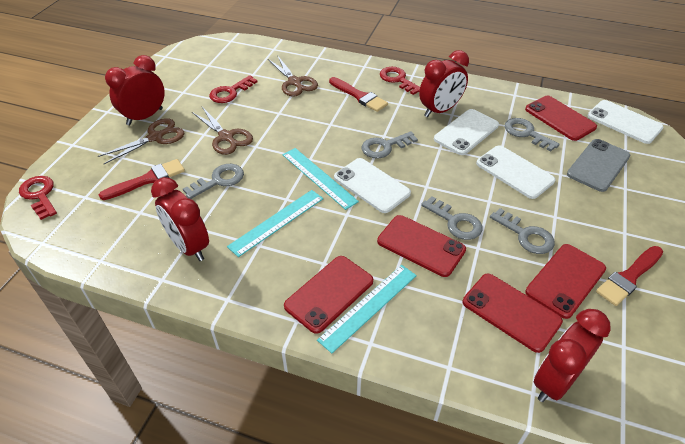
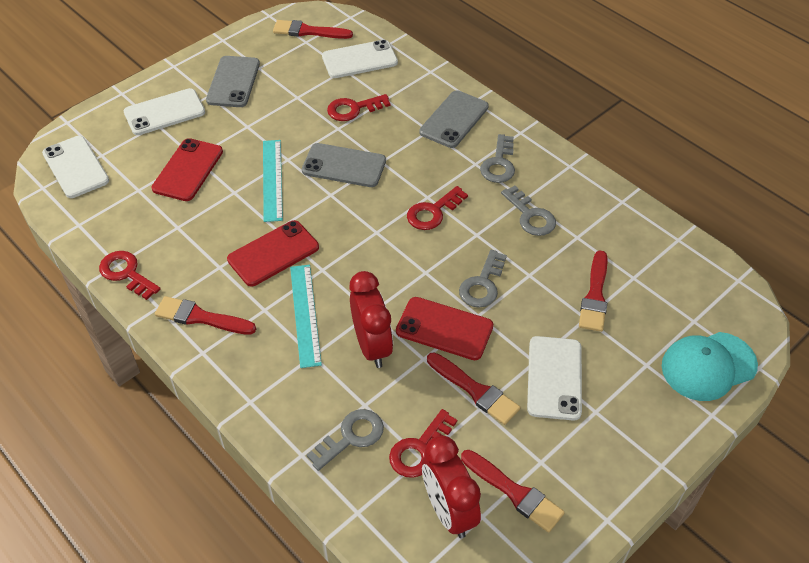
brown scissors: 3 -> 0
grey key: 5 -> 4
grey phone: 1 -> 3
red brush: 3 -> 5
red clock: 4 -> 2
red key: 3 -> 4
red phone: 5 -> 3
turquoise cap: 0 -> 1
turquoise ruler: 3 -> 2

